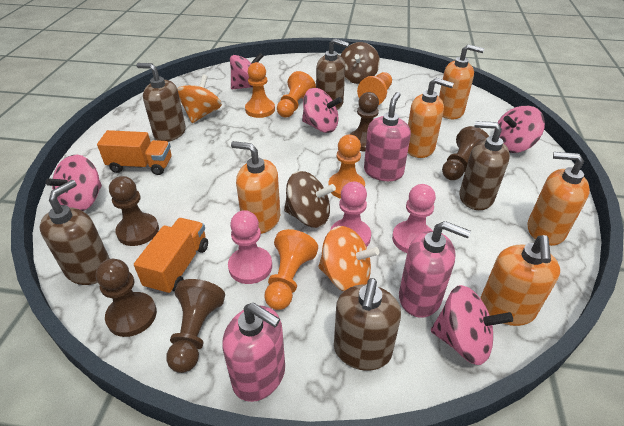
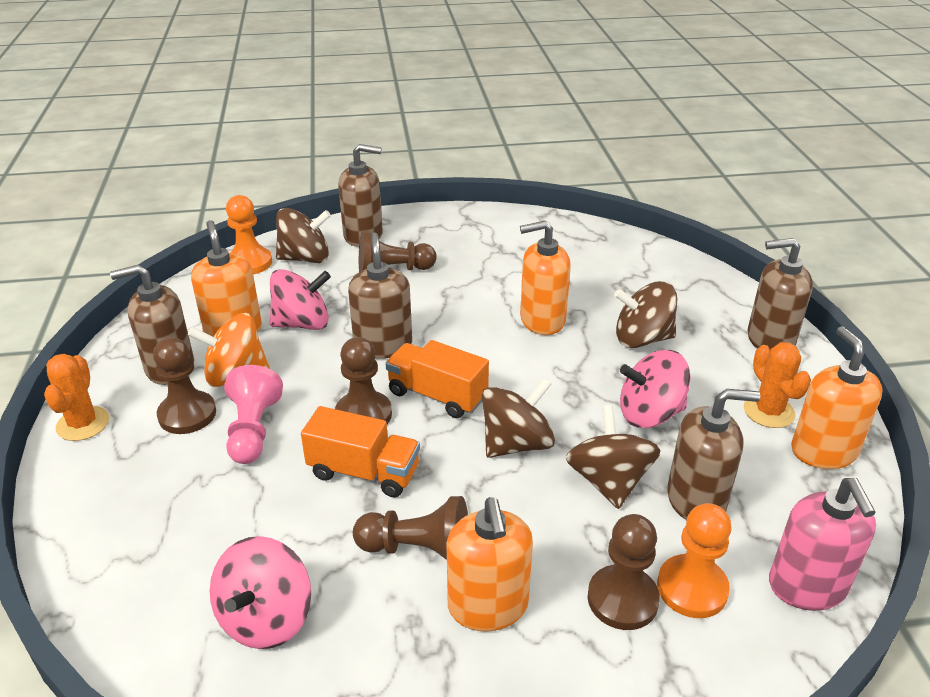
brown spinning top: 2 -> 4
orange cactus: 0 -> 2
orange pawn: 5 -> 2
orange soap dispenser: 5 -> 4
orange spinning top: 2 -> 1
pink pawn: 3 -> 1
pink soap dispenser: 3 -> 1
pink spinning top: 5 -> 3

